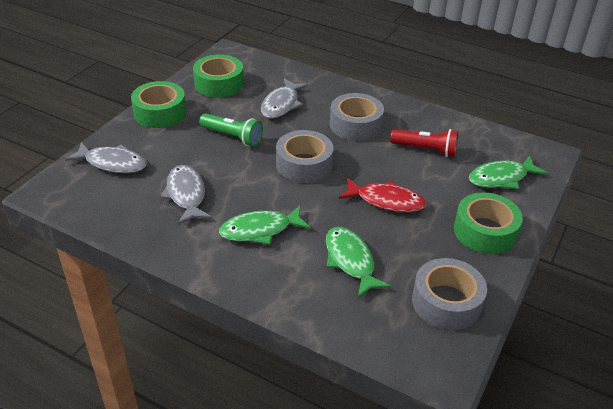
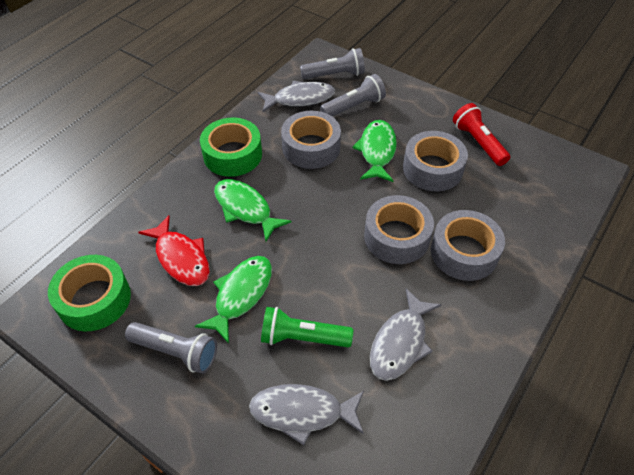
green tape: 3 -> 2
grey flashlight: 0 -> 3
grey tape: 3 -> 4

